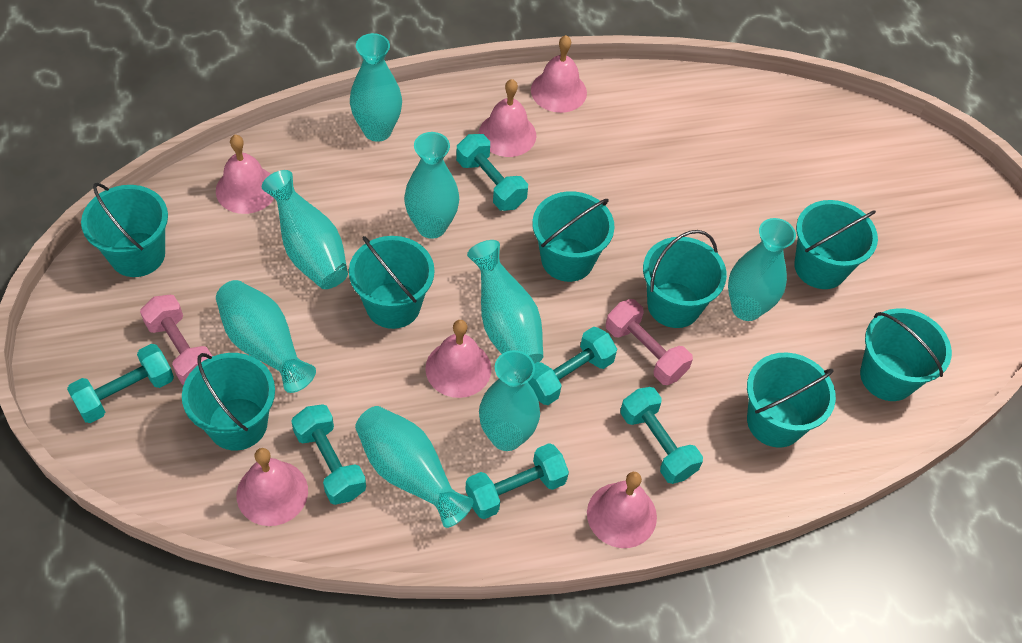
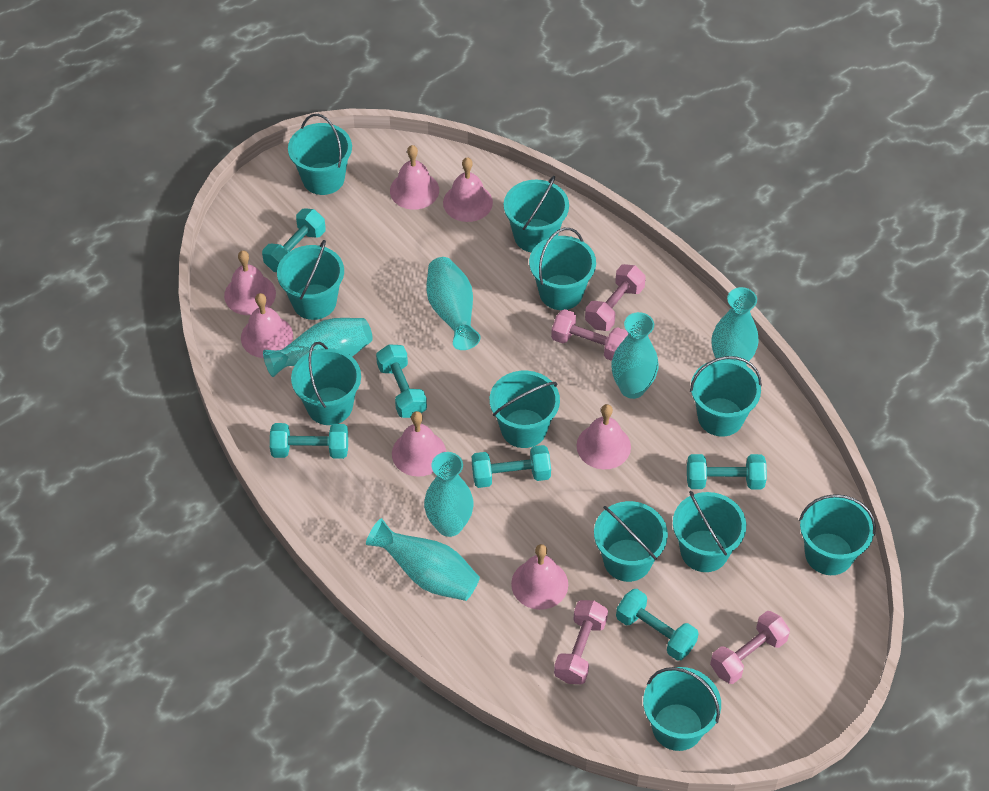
pink bell: 6 -> 7
pink dumbbell: 2 -> 4
turquoise bucket: 8 -> 11
turquoise vase: 8 -> 6

